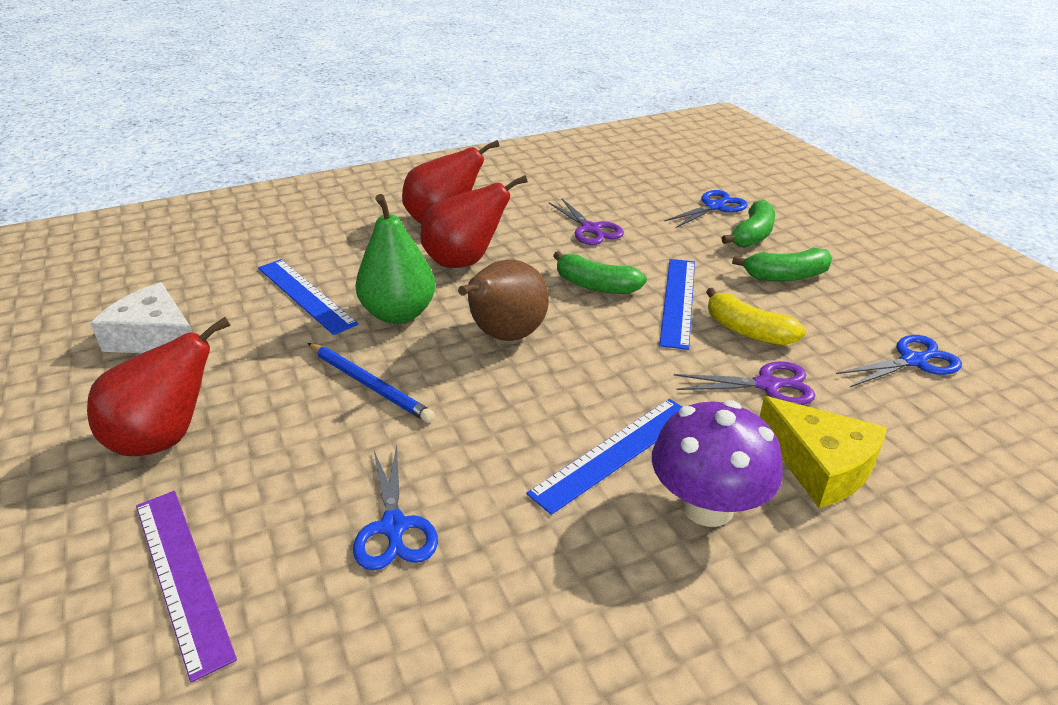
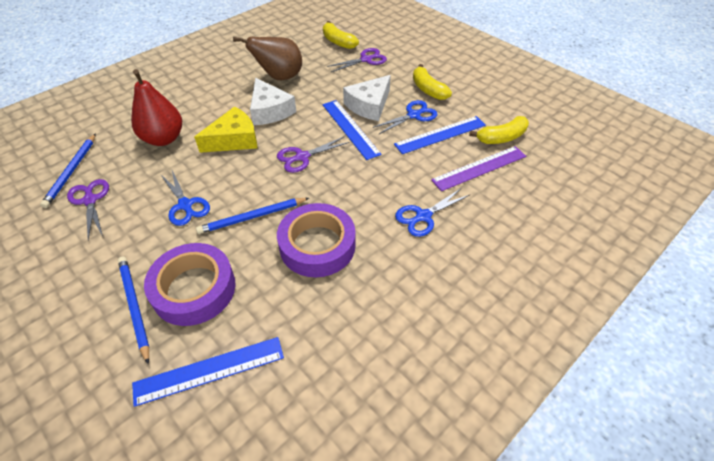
blue pencil: 1 -> 3
green banana: 3 -> 0
green pear: 1 -> 0
purple mushroom: 1 -> 0
purple scissors: 2 -> 3
purple tape: 0 -> 2
red pear: 3 -> 1
white cheese: 1 -> 2
yellow banana: 1 -> 3

